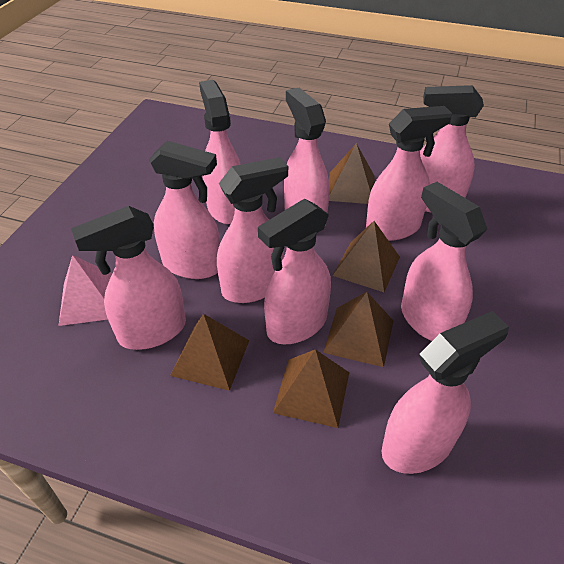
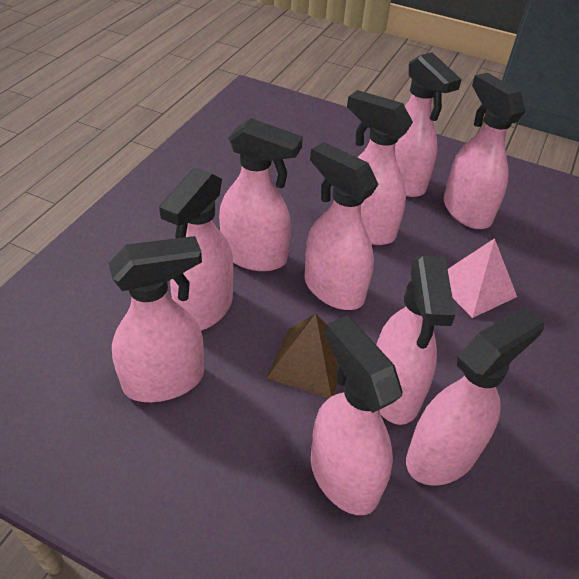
brown pyramid: 5 -> 1

